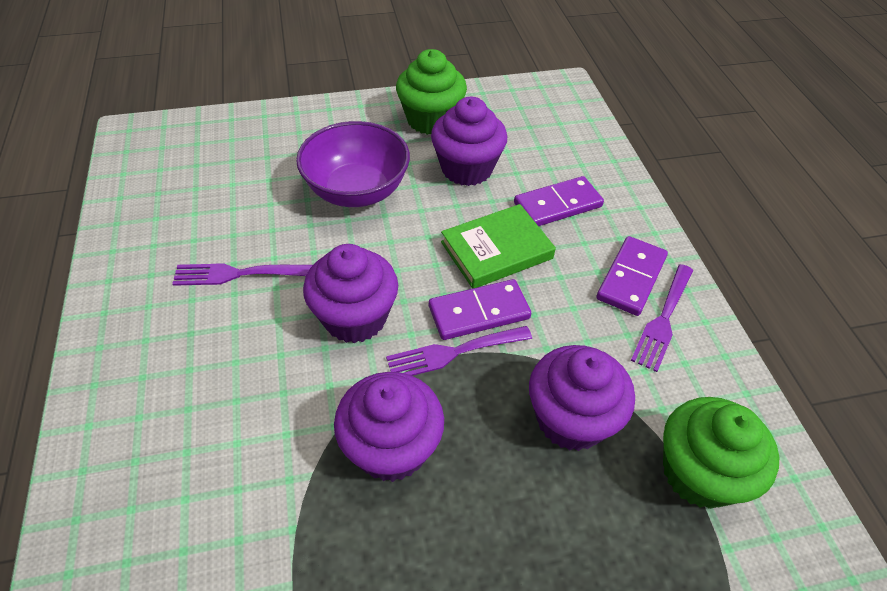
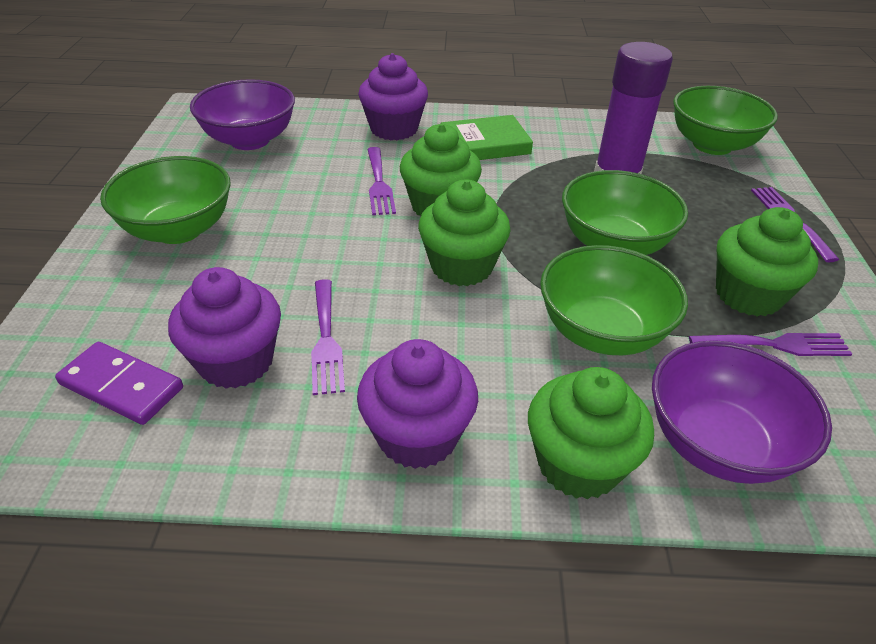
green bowl: 0 -> 4
green cupcake: 2 -> 4
purple bowl: 1 -> 2
purple cupcake: 4 -> 3
purple domino: 3 -> 1
purple fork: 3 -> 4
purple glue stick: 0 -> 1

